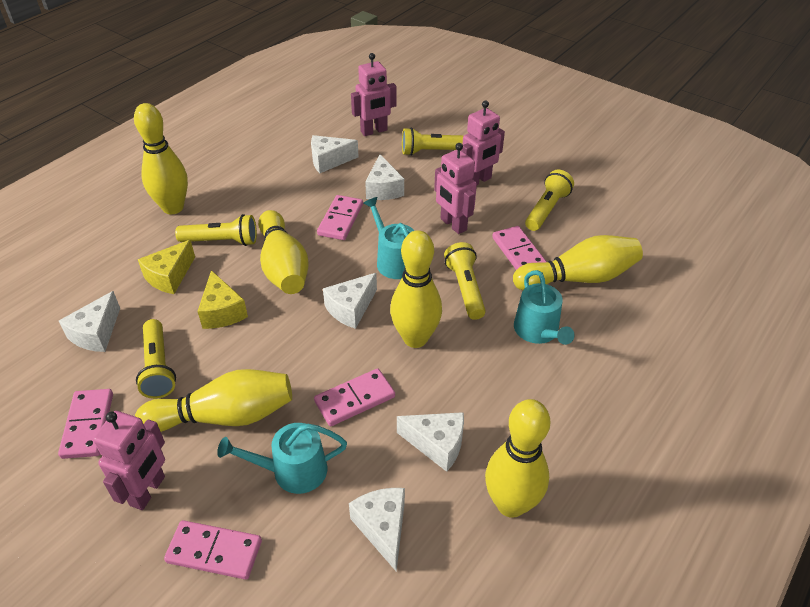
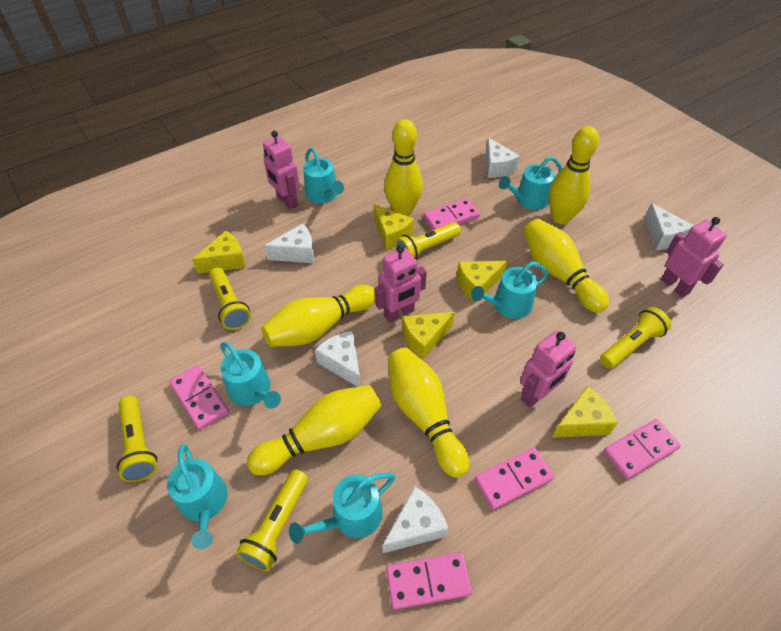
turquoise watering can: 3 -> 6
white cheese: 6 -> 5
yellow cheese: 2 -> 5

